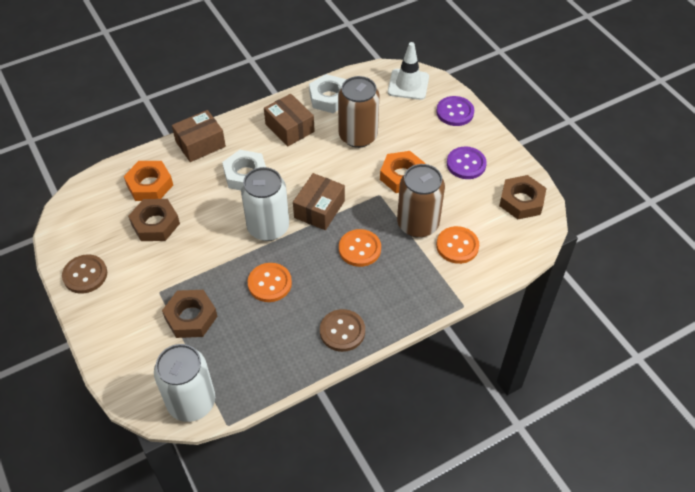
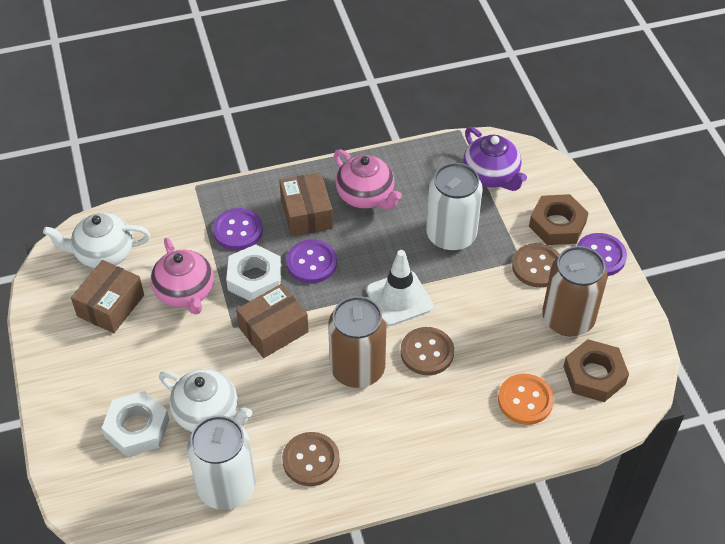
brown button: 2 -> 3
brown nut: 3 -> 2
orange button: 3 -> 1
orange nut: 2 -> 0
pink teapot: 0 -> 2
purple button: 2 -> 3
purple teapot: 0 -> 1
white teapot: 0 -> 2

